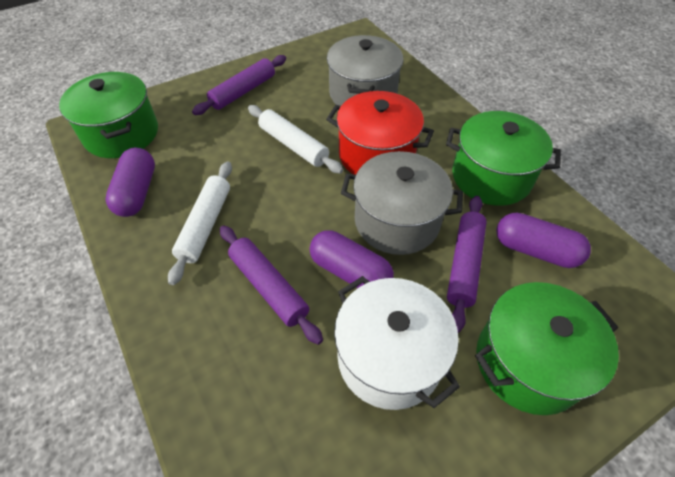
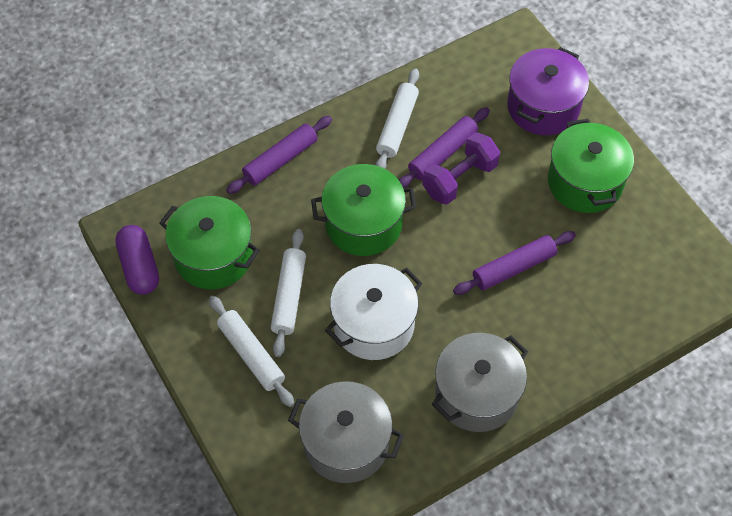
purple capsule: 3 -> 1
purple dumbbell: 0 -> 1
purple pot: 0 -> 1
red pot: 1 -> 0
white rolling pin: 2 -> 3

